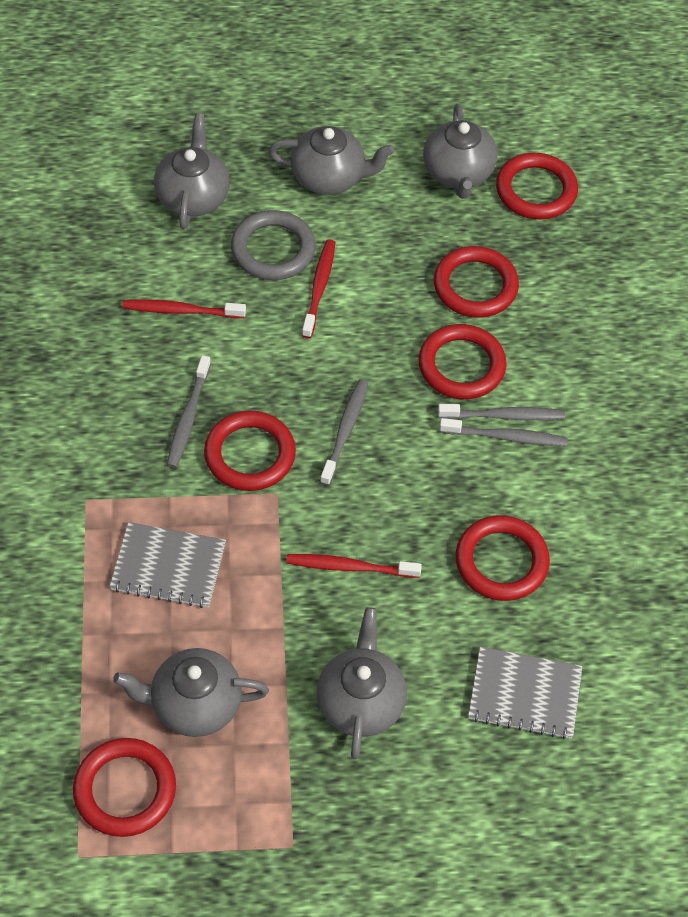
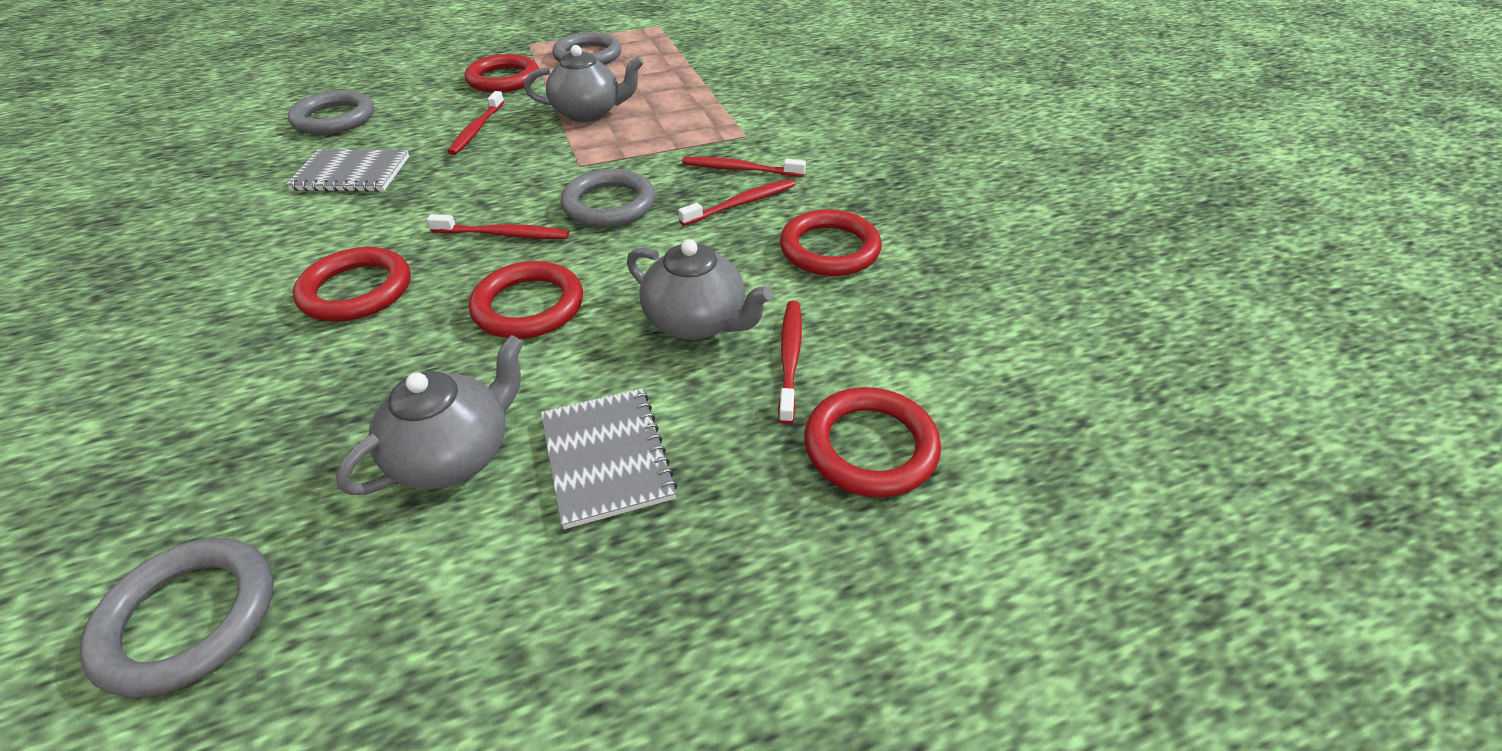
grey ring: 1 -> 4
grey teapot: 5 -> 3
grey toothbrush: 4 -> 0
red ring: 6 -> 5
red toothbrush: 3 -> 5

